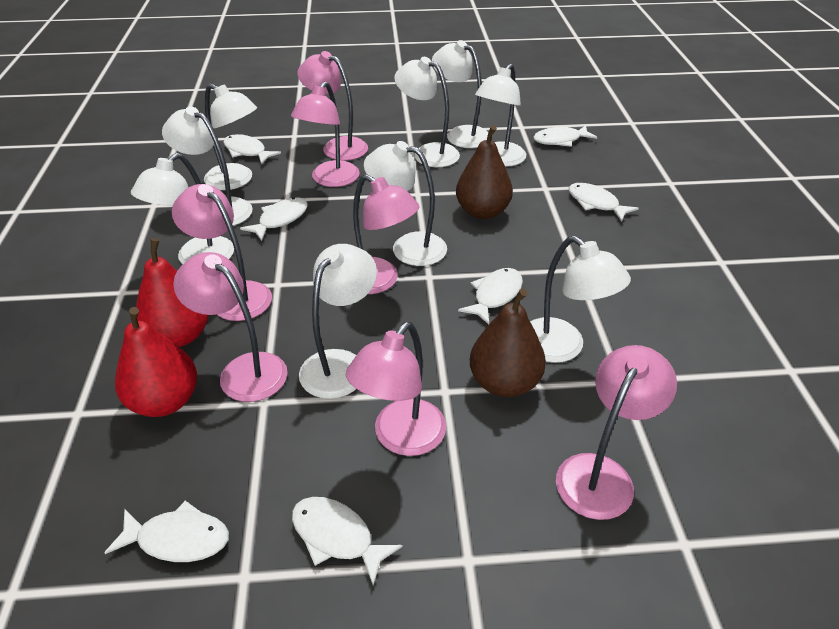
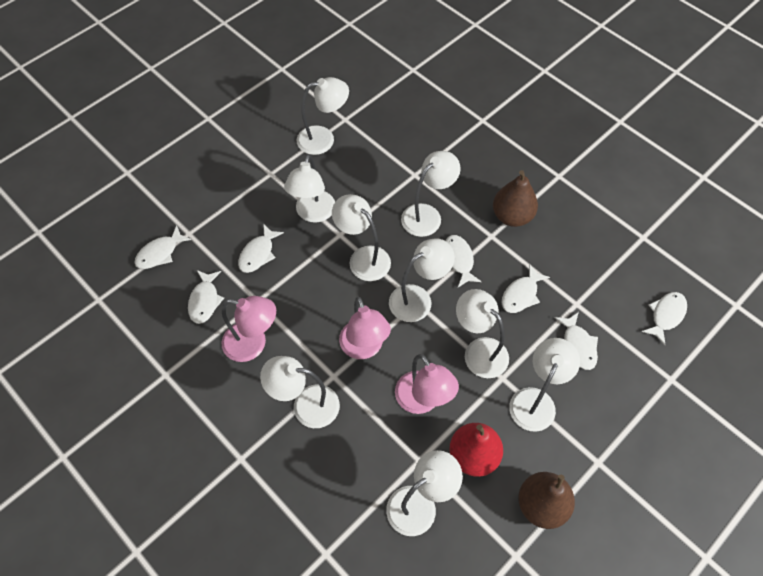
pink lamp: 7 -> 3
red pear: 2 -> 1

